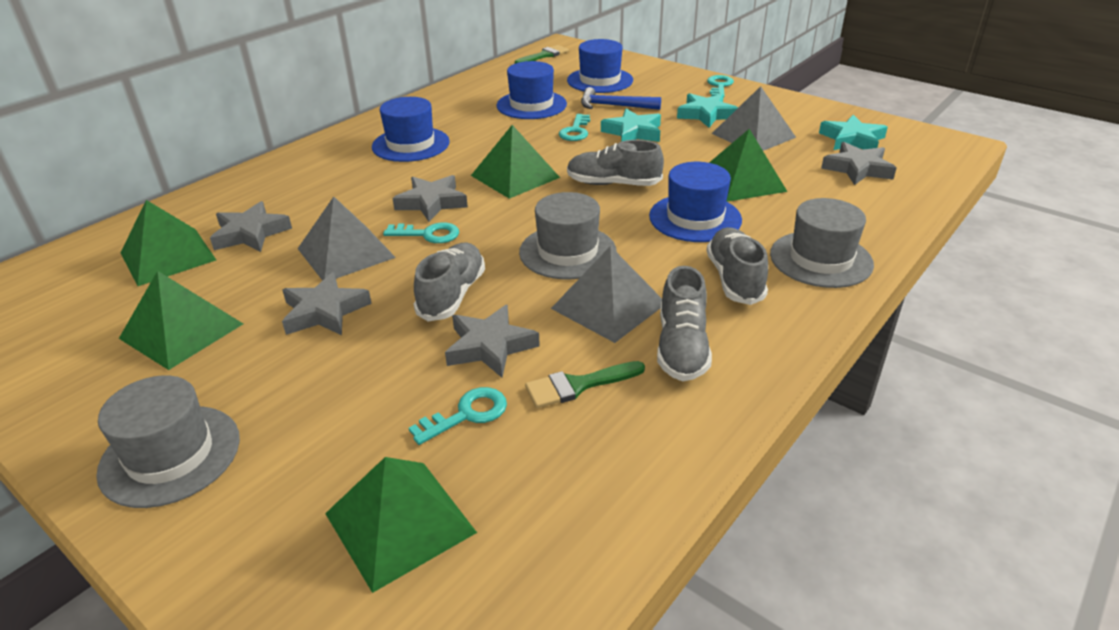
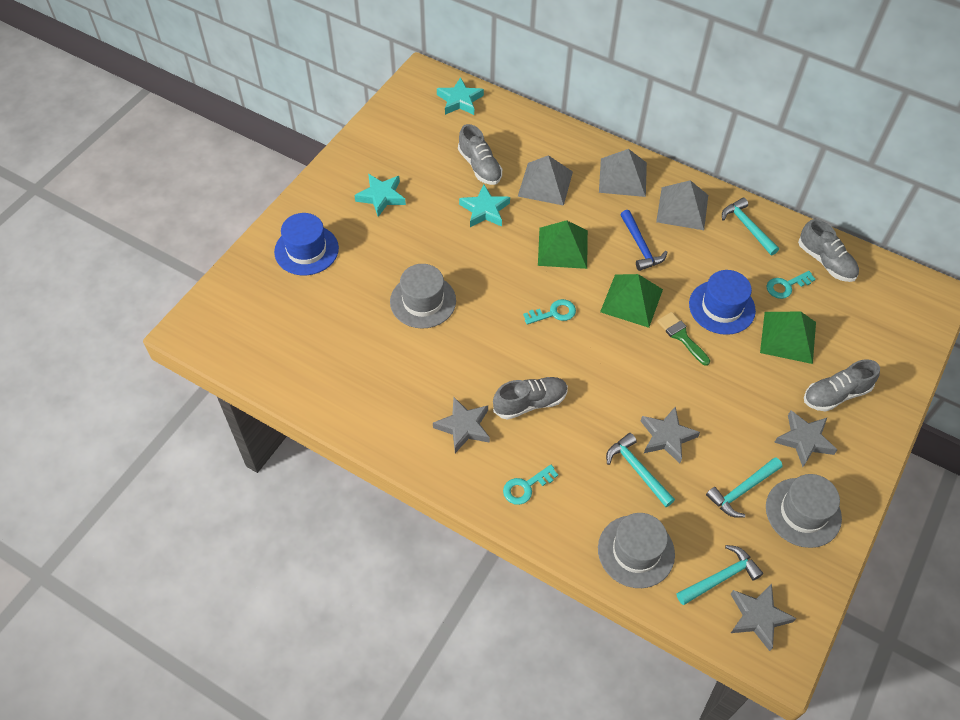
blue hat: 4 -> 2
green brush: 2 -> 1
green pyramid: 5 -> 3
grey star: 5 -> 4
turquoise hammer: 0 -> 4
turquoise key: 4 -> 3

